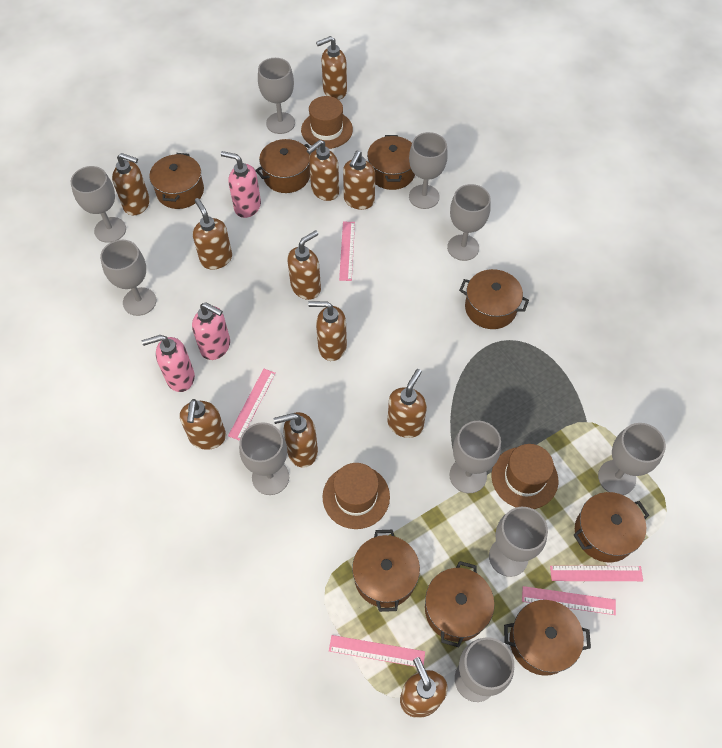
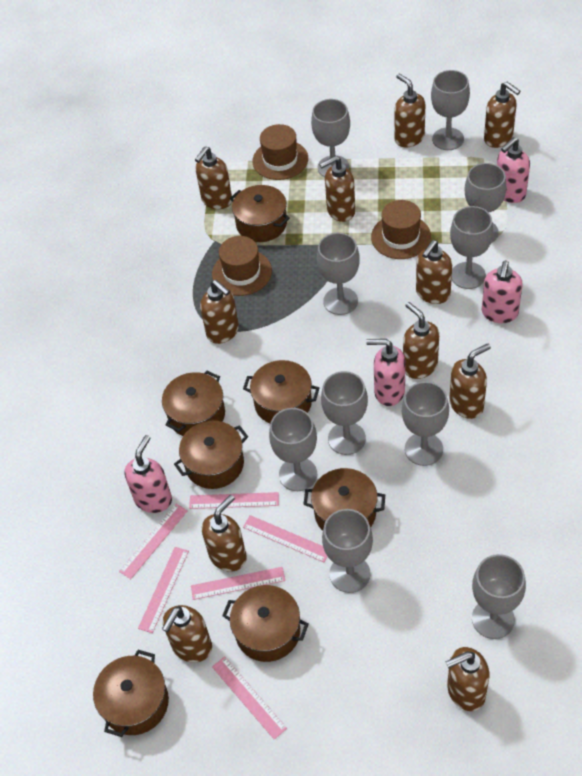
brown pot: 8 -> 7
pink ruler: 5 -> 6
pink soap dispenser: 3 -> 4

